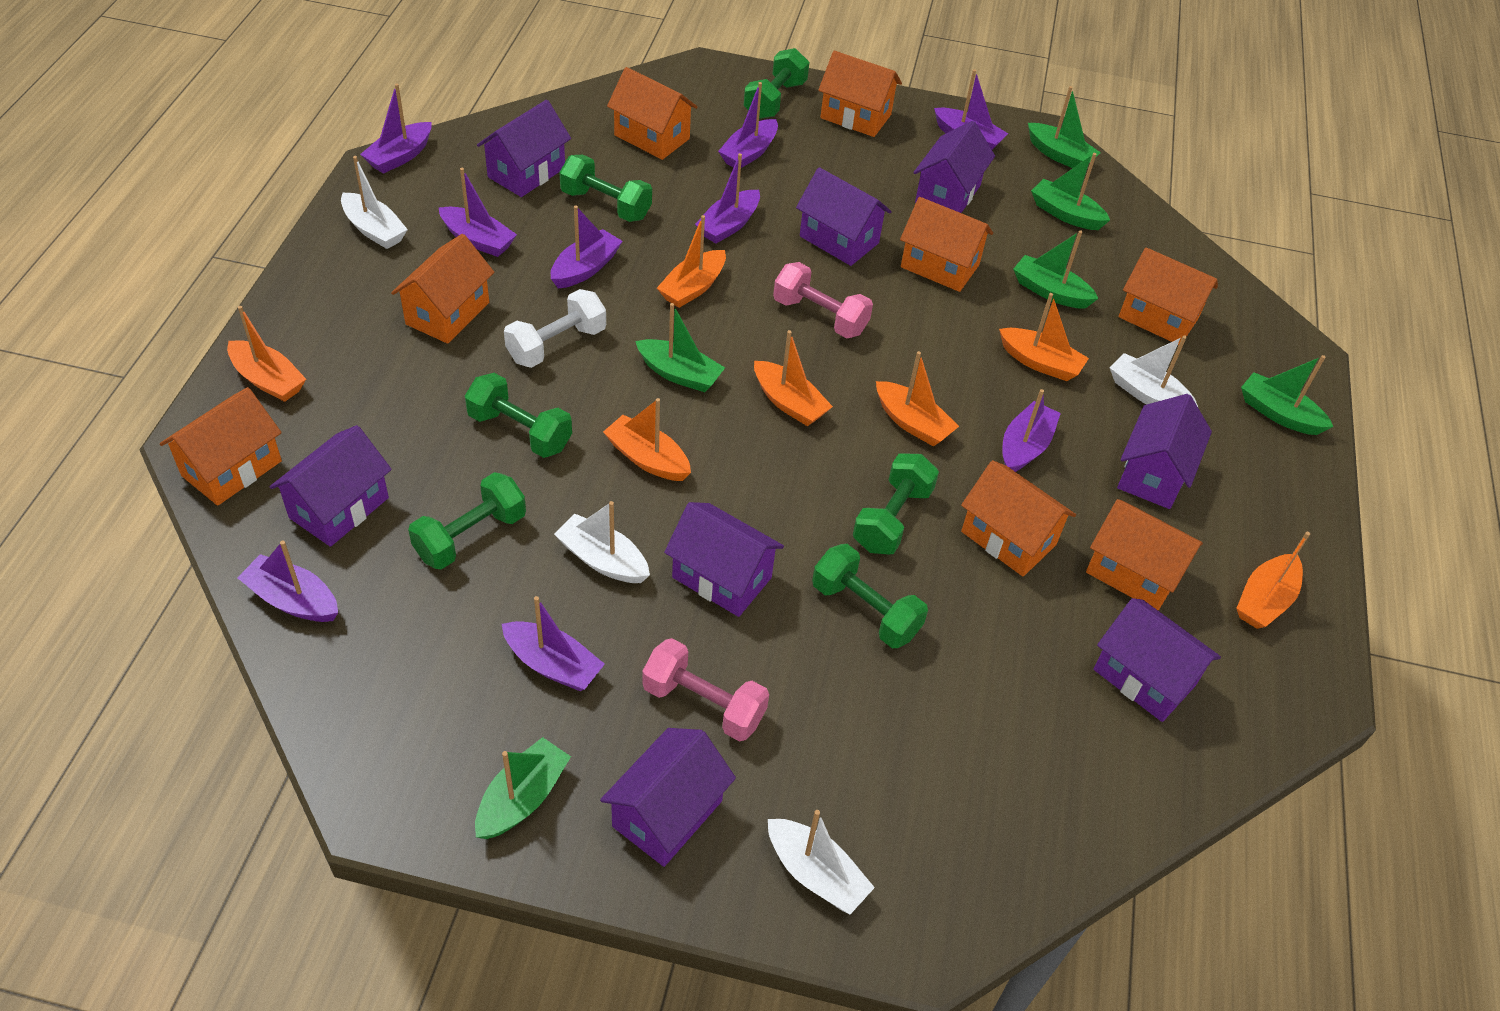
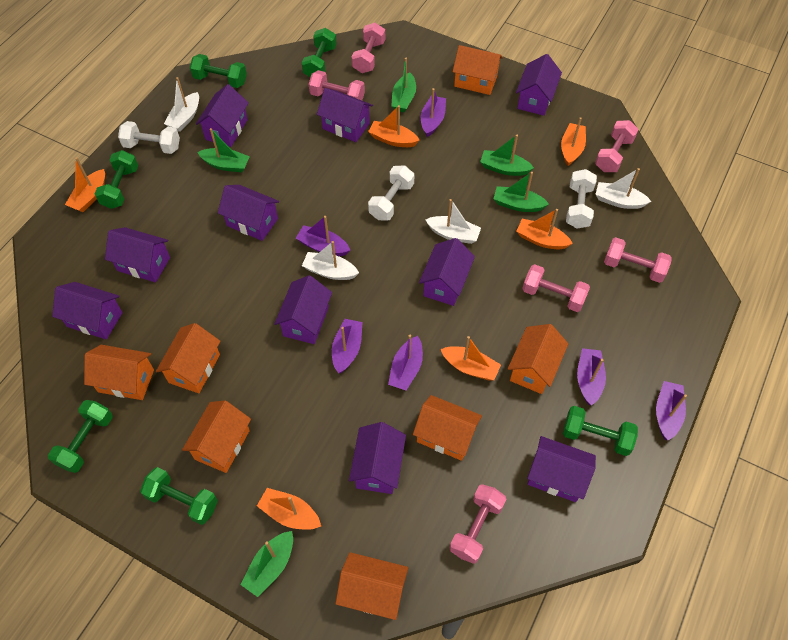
green boat: 6 -> 5
orange boat: 7 -> 6
orange house: 8 -> 7
pink dumbbell: 2 -> 6
purple boat: 9 -> 6
purple house: 8 -> 10
white dumbbell: 1 -> 3

